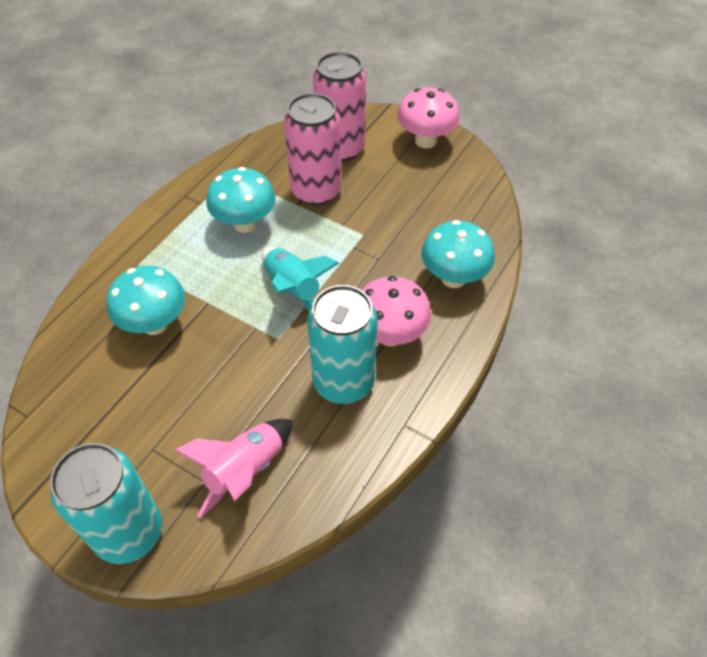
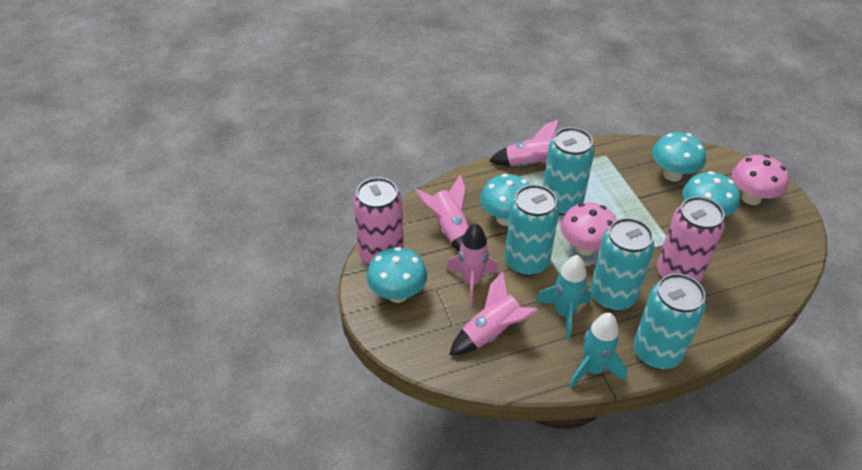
pink rocket: 1 -> 4
turquoise can: 2 -> 4
turquoise mushroom: 3 -> 4
turquoise rocket: 1 -> 2

